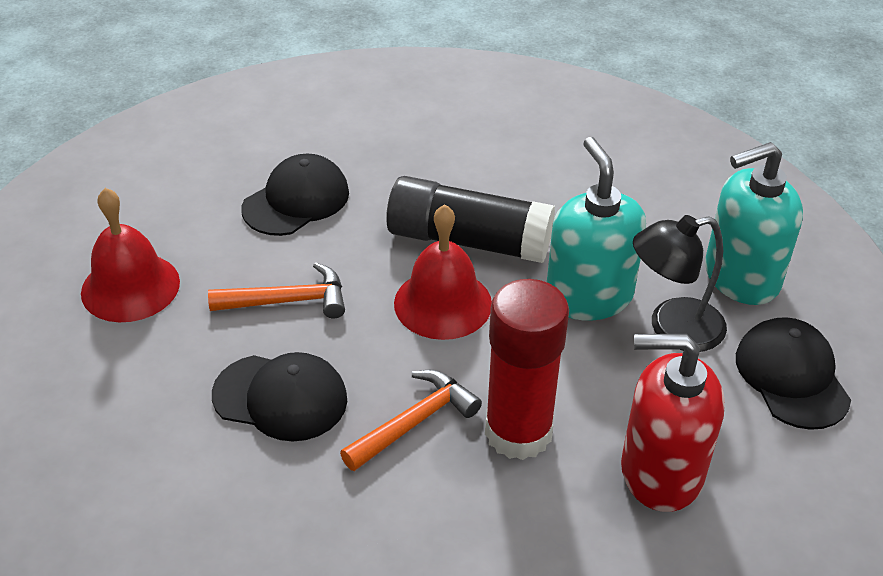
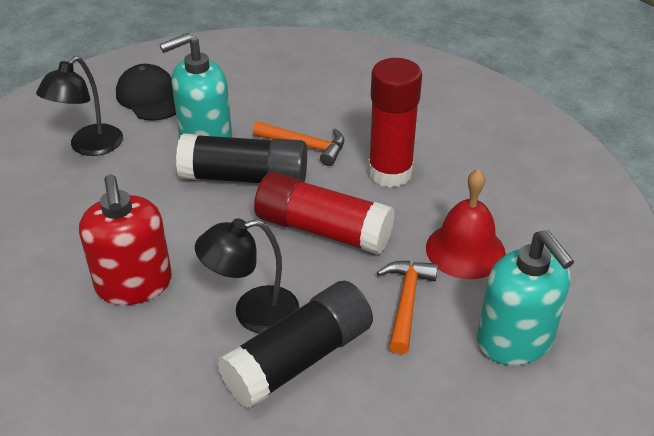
black cap: 3 -> 1
black glue stick: 1 -> 2
black lamp: 1 -> 2
red bell: 2 -> 1
red glue stick: 1 -> 2

